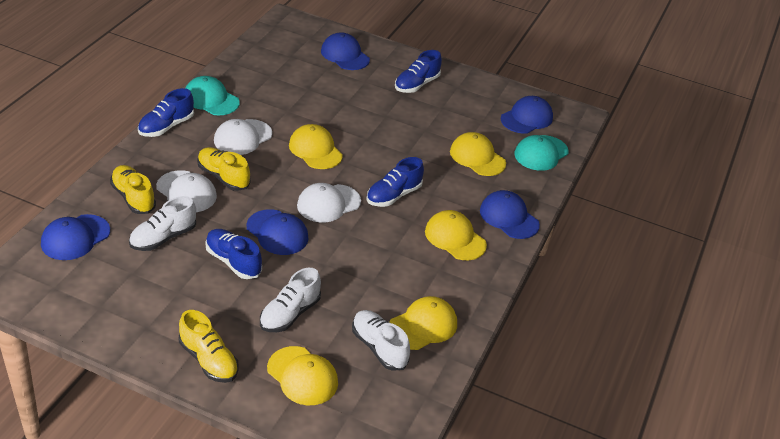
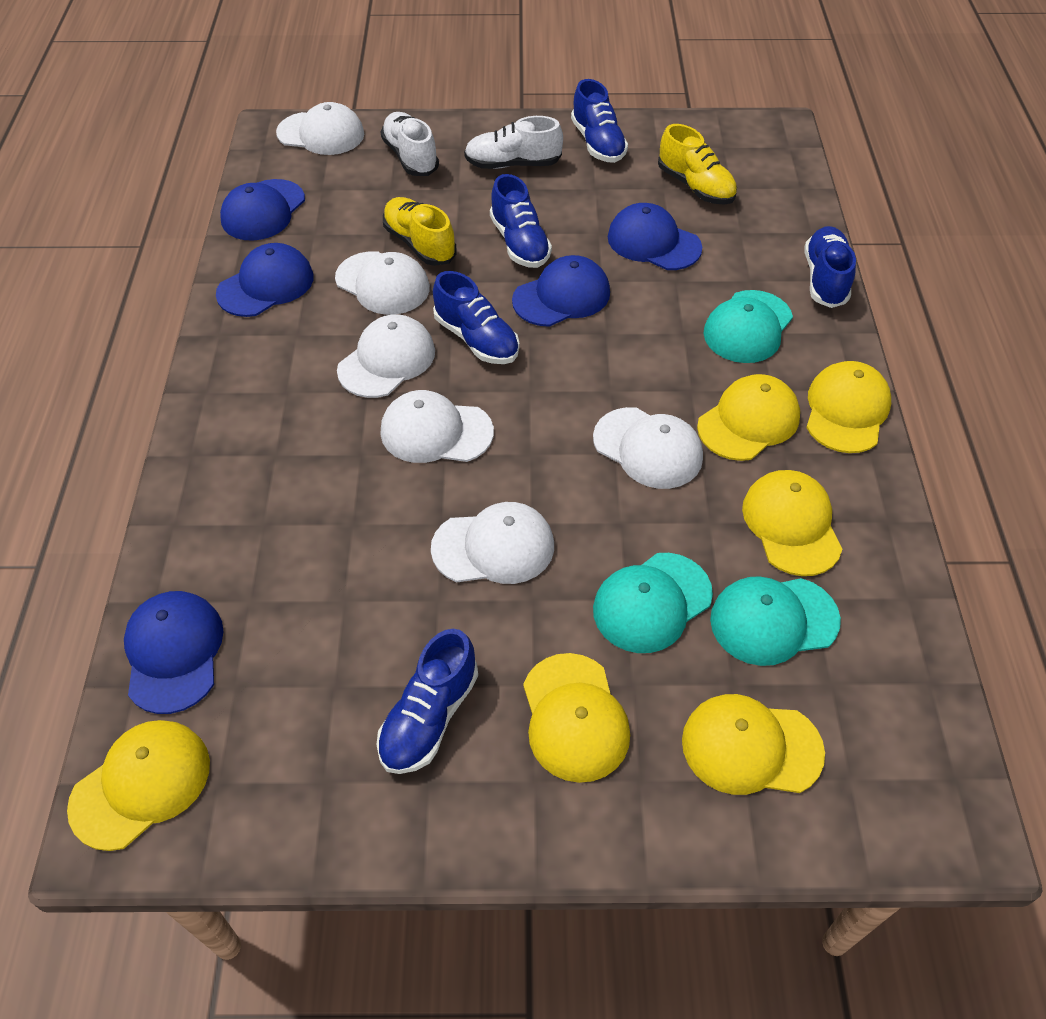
blue shoe: 4 -> 5
turquoise cap: 2 -> 3
white cap: 3 -> 6
white shoe: 3 -> 2
yellow cap: 5 -> 6
yellow shoe: 3 -> 2

